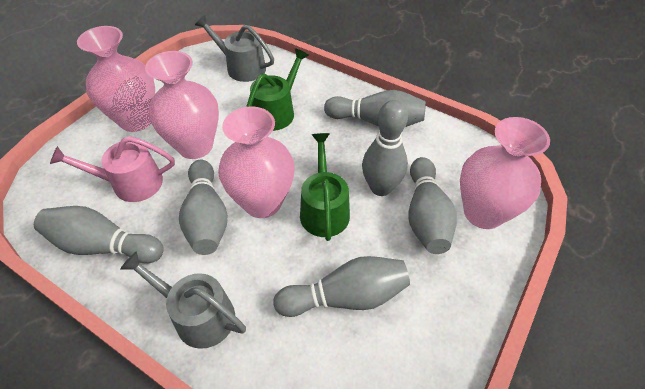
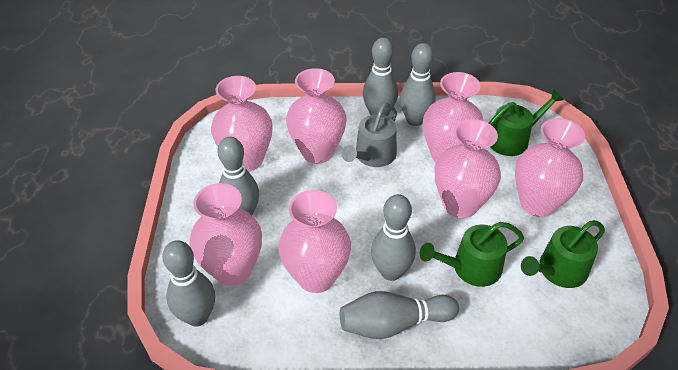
green watering can: 2 -> 3
grey watering can: 2 -> 1
pink vase: 4 -> 7
pink watering can: 1 -> 0

